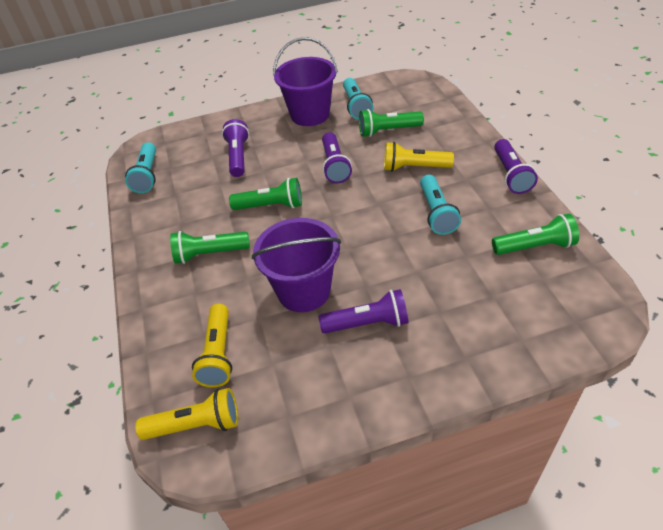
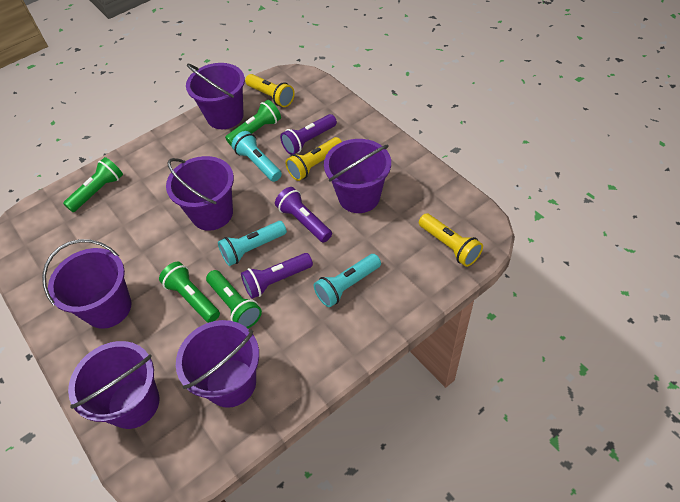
purple bucket: 2 -> 6
purple flashlight: 4 -> 3

